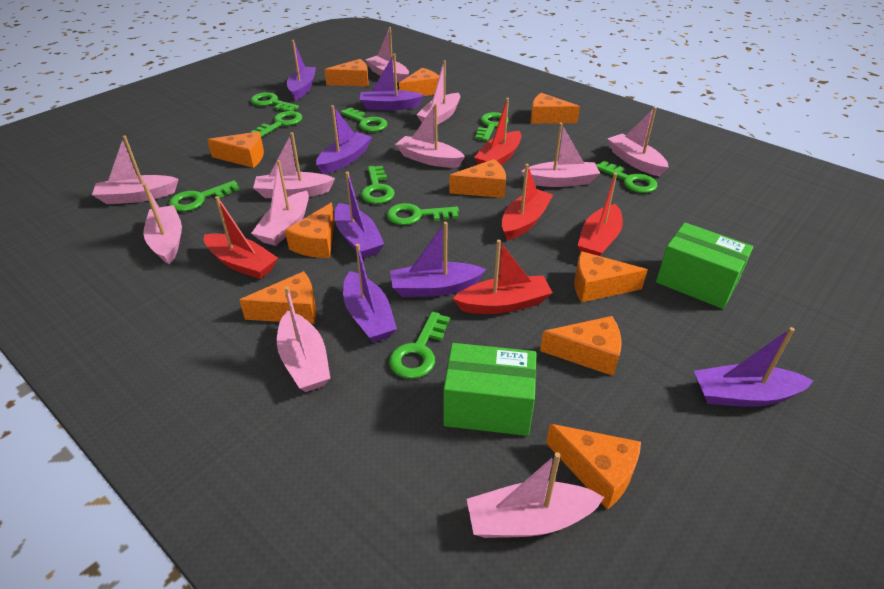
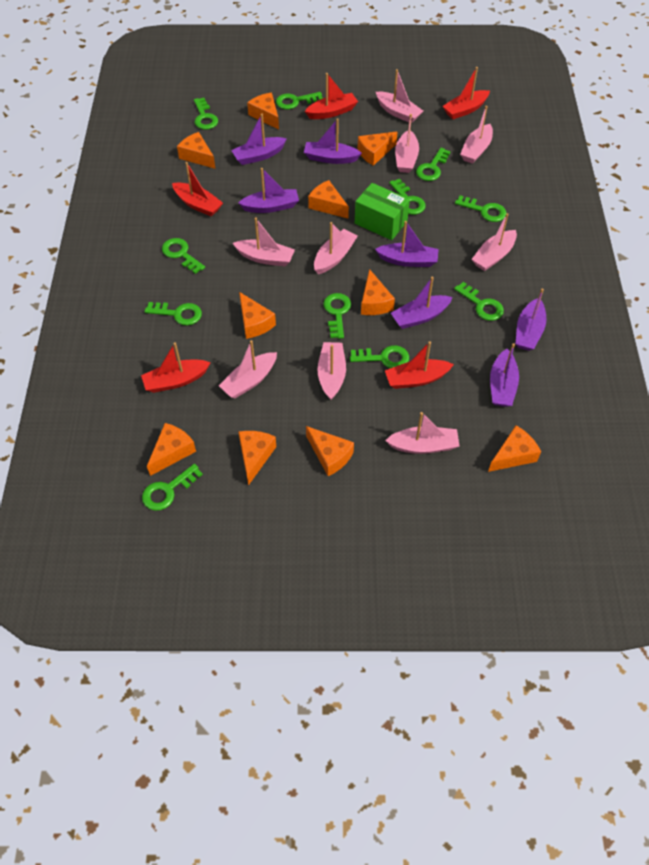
green box: 2 -> 1
green key: 9 -> 11
pink boat: 11 -> 9

